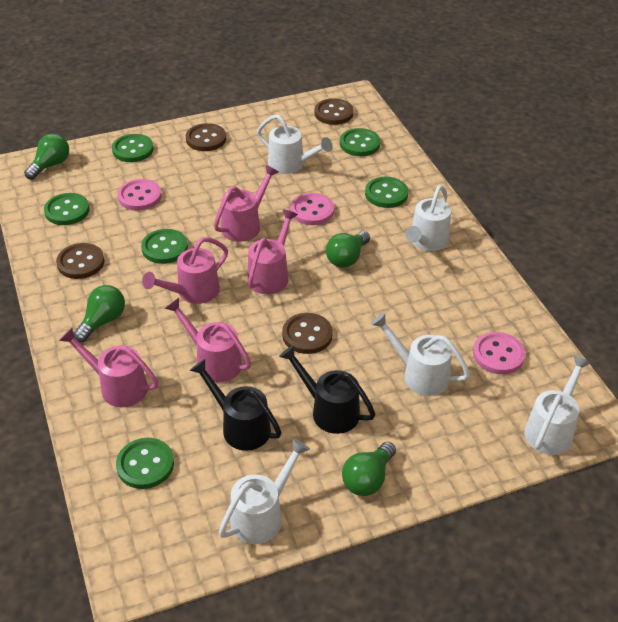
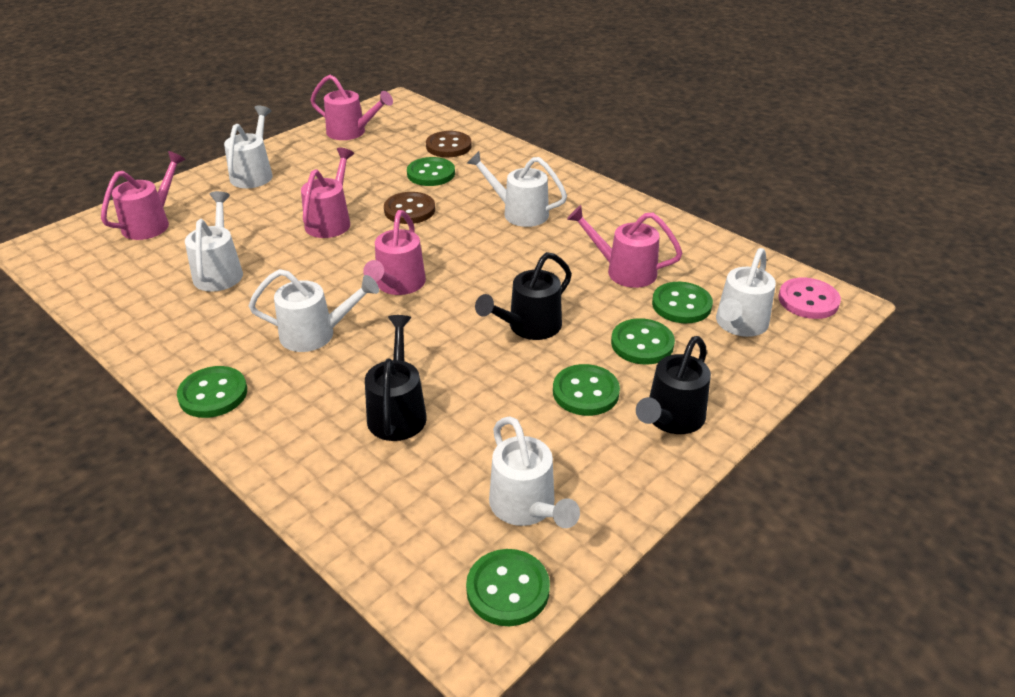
black watering can: 2 -> 3
brown button: 4 -> 2
green light bulb: 4 -> 0
pink button: 3 -> 1
white watering can: 5 -> 6

